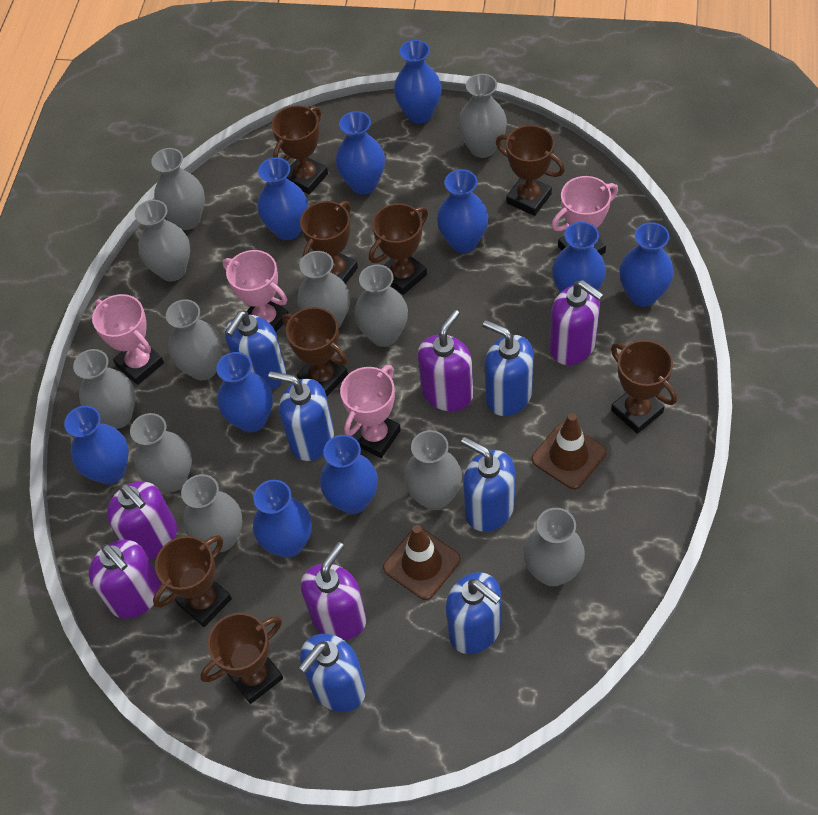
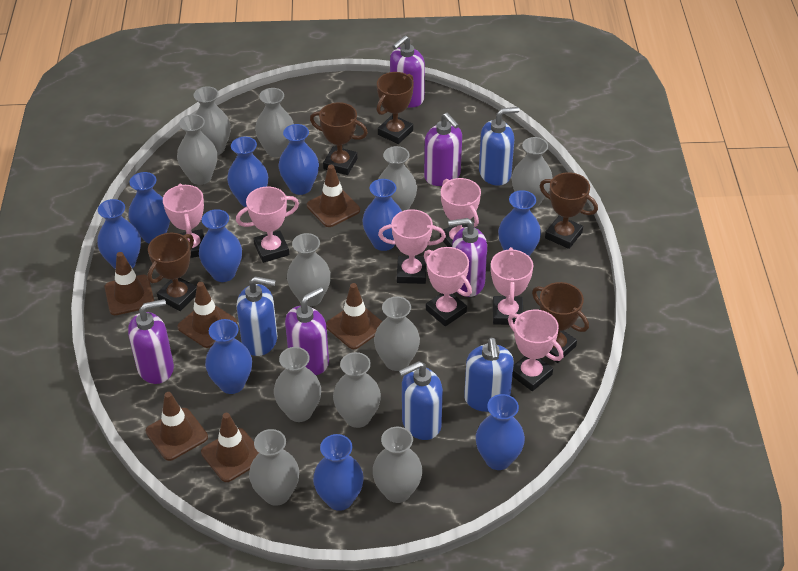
blue soap dispenser: 6 -> 4
brown traffic cone: 2 -> 6
brown trophy: 8 -> 5
pink trophy: 4 -> 7

